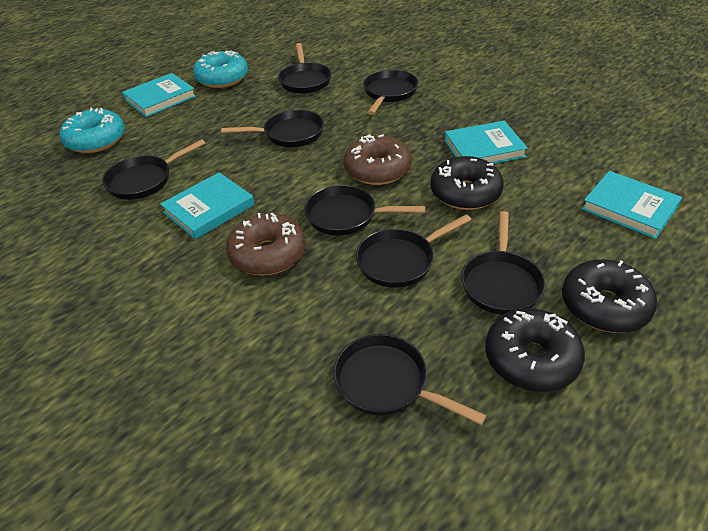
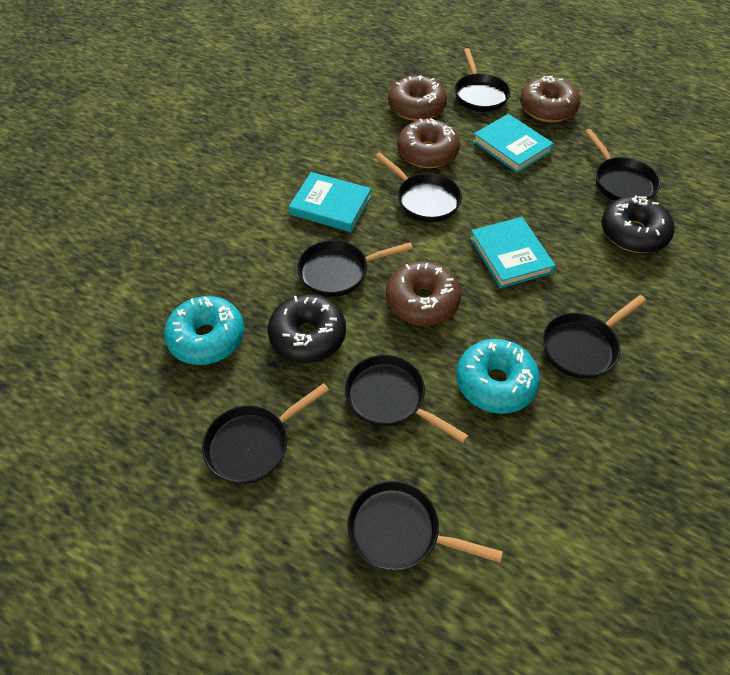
black donut: 3 -> 2
brown donut: 2 -> 4
turquoise book: 4 -> 3

